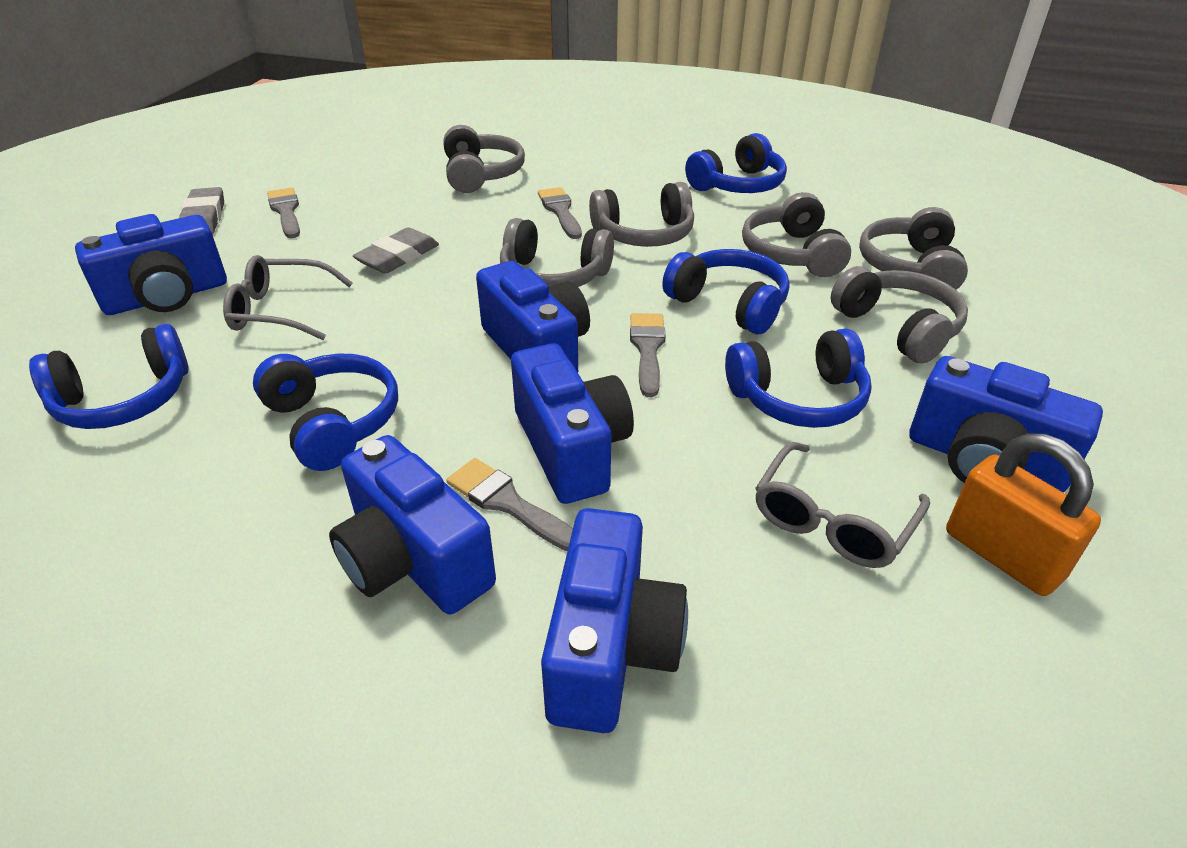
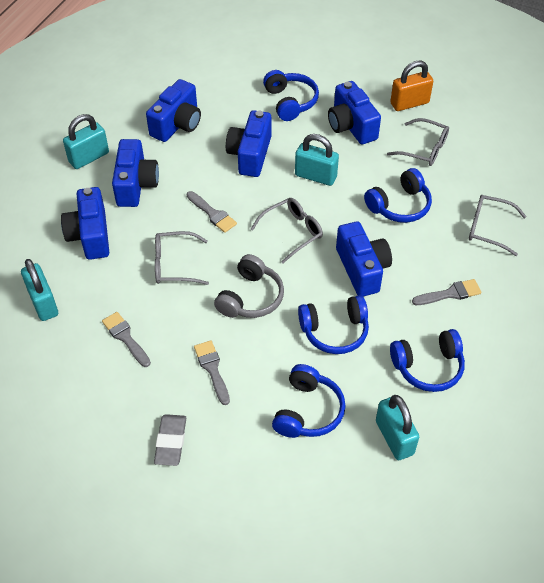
grey eraser: 2 -> 1
grey glasses: 2 -> 4
grey headphones: 6 -> 1
turquoise padlock: 0 -> 4

